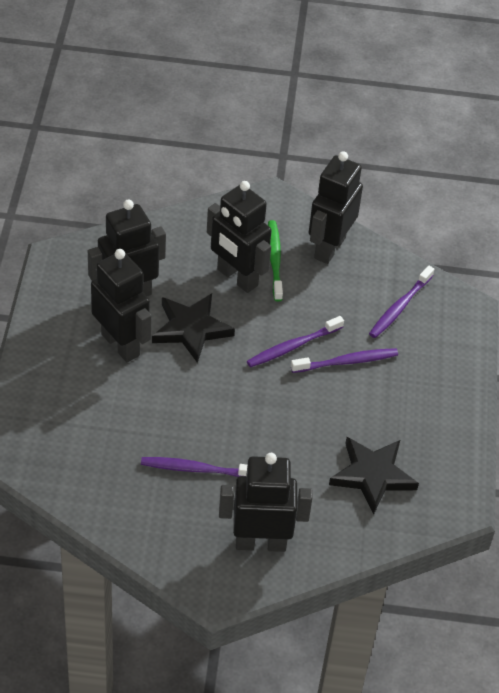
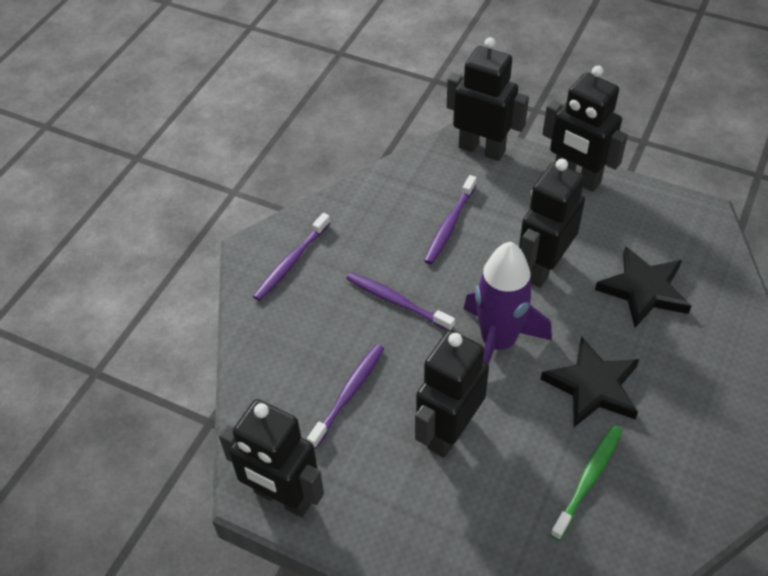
purple rocket: 0 -> 1

